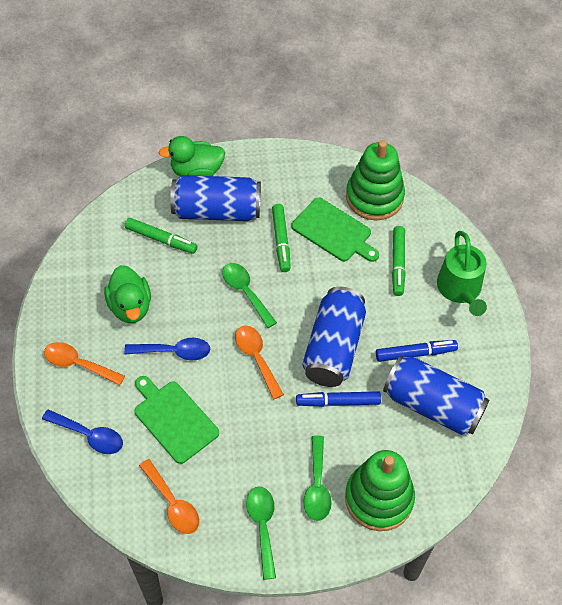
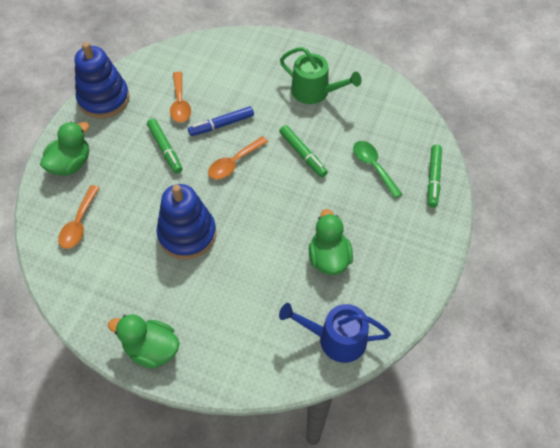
blue can: 3 -> 0
blue marker: 2 -> 1
blue spoon: 2 -> 0
blue stacking toy: 0 -> 2
blue watering can: 0 -> 1
green cutting board: 2 -> 0
green duck: 2 -> 3
green spoon: 3 -> 1
green stacking toy: 2 -> 0

